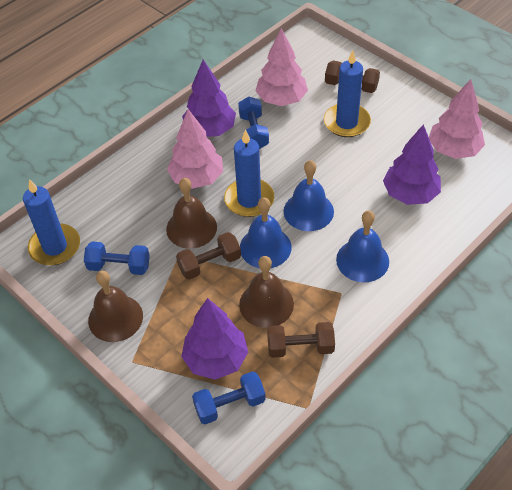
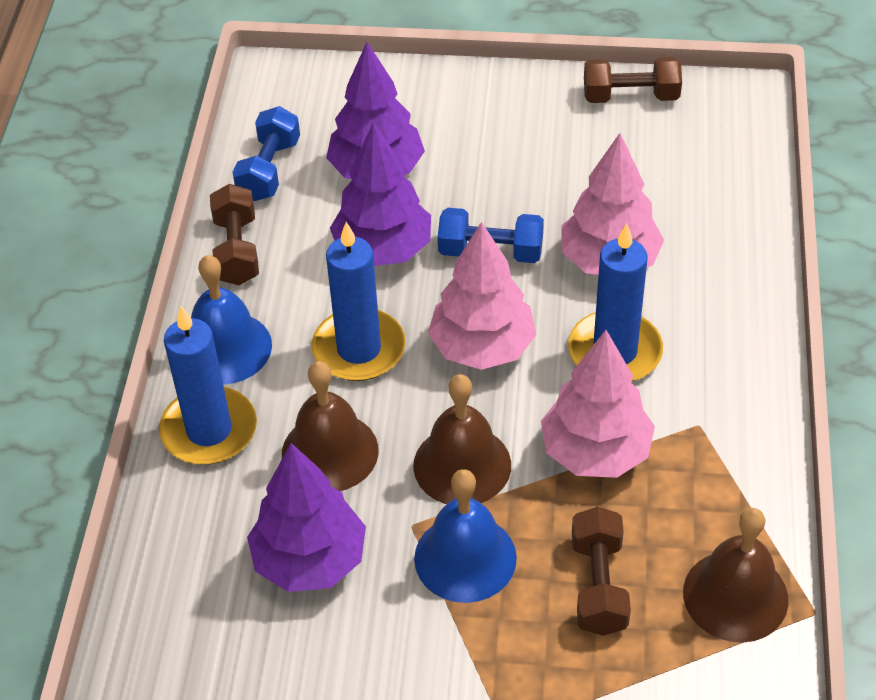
blue bell: 3 -> 2
blue dumbbell: 3 -> 2

